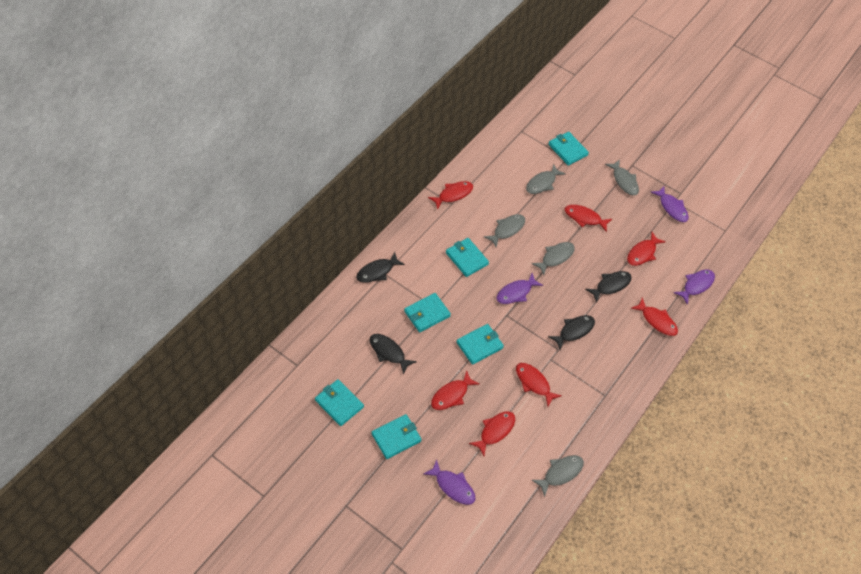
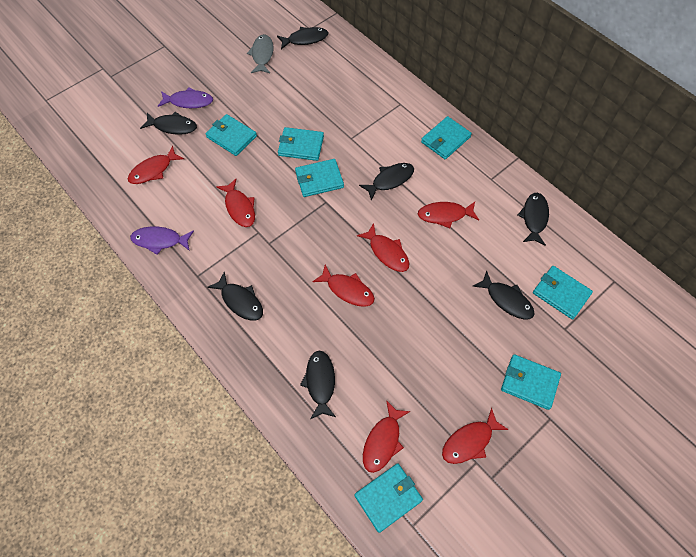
black fish: 4 -> 7
grey fish: 5 -> 1
purple fish: 4 -> 2
turquoise wallet: 6 -> 7

